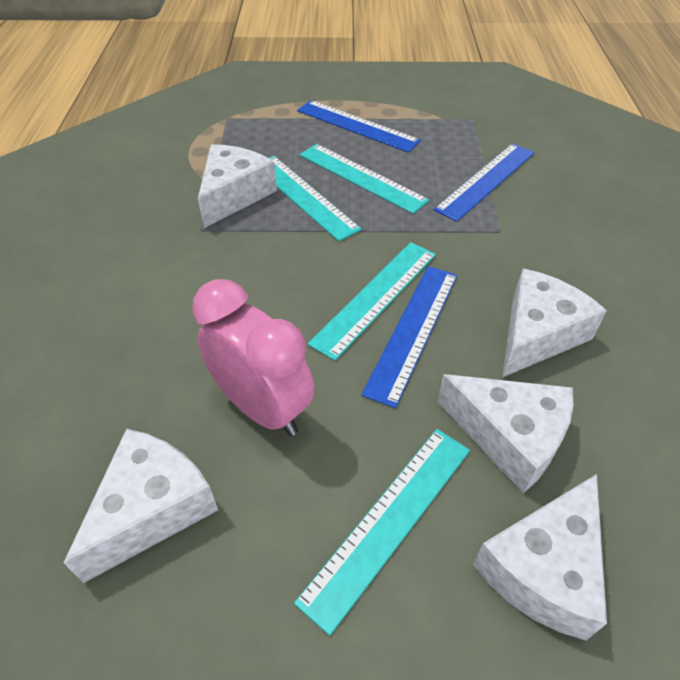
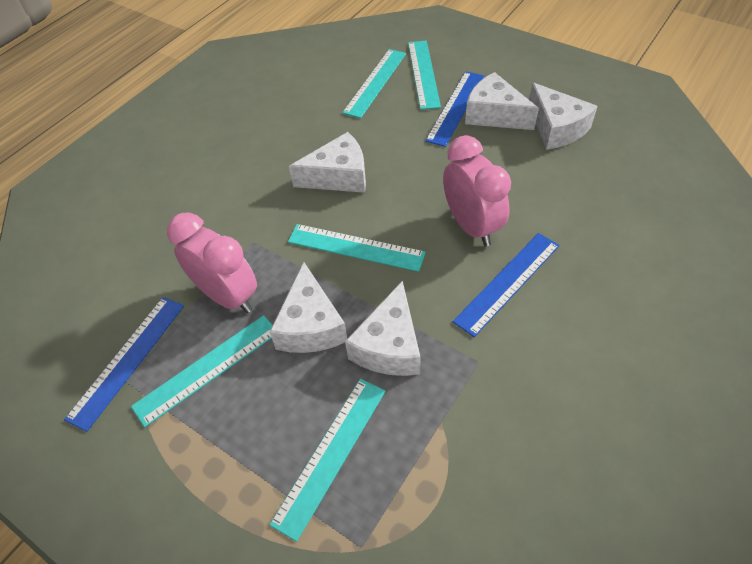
pink clock: 1 -> 2
turquoise ruler: 4 -> 5

